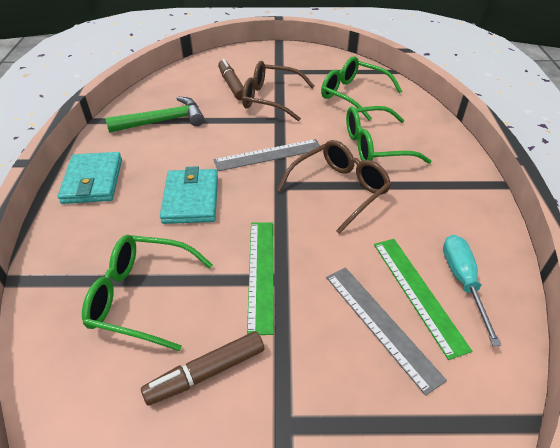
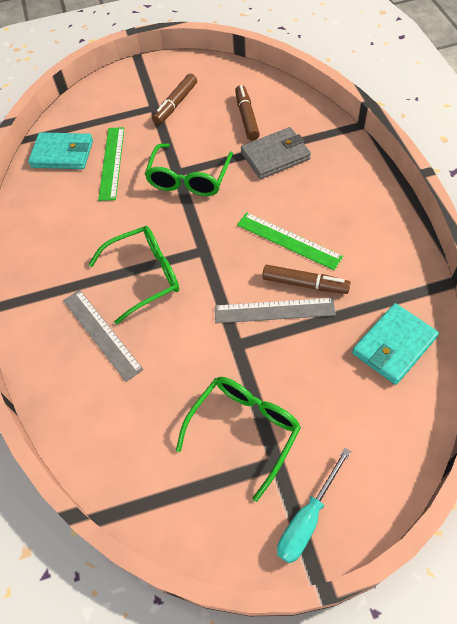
brown glasses: 2 -> 0
brown marker: 2 -> 3
green hammer: 1 -> 0
grey wallet: 0 -> 1

